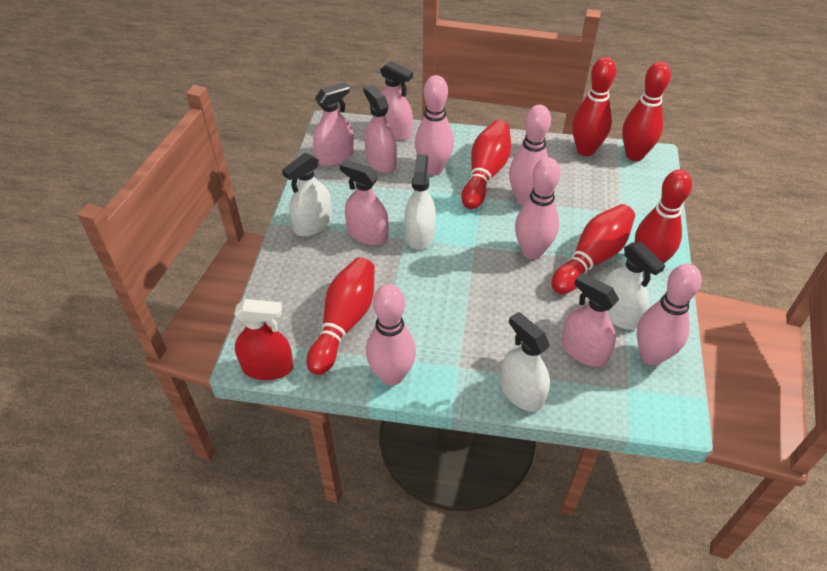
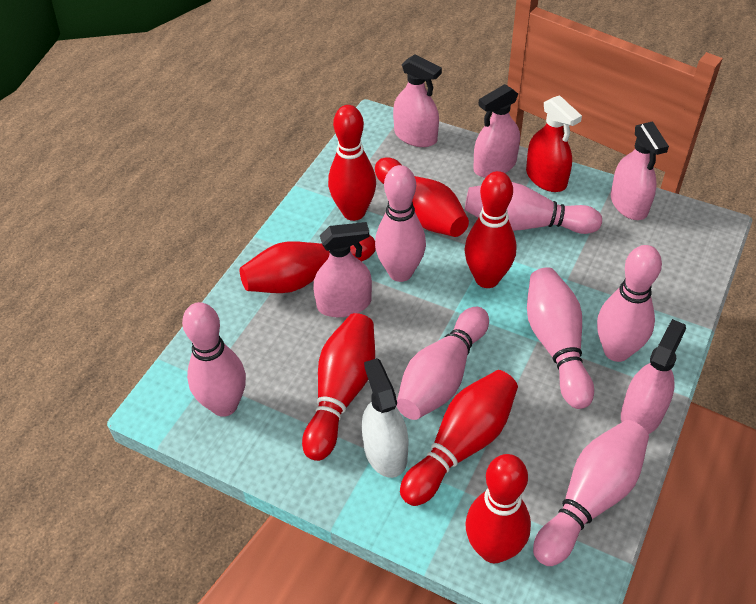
pink bowling pin: 5 -> 7
red bowling pin: 6 -> 7
white spray bottle: 4 -> 1

